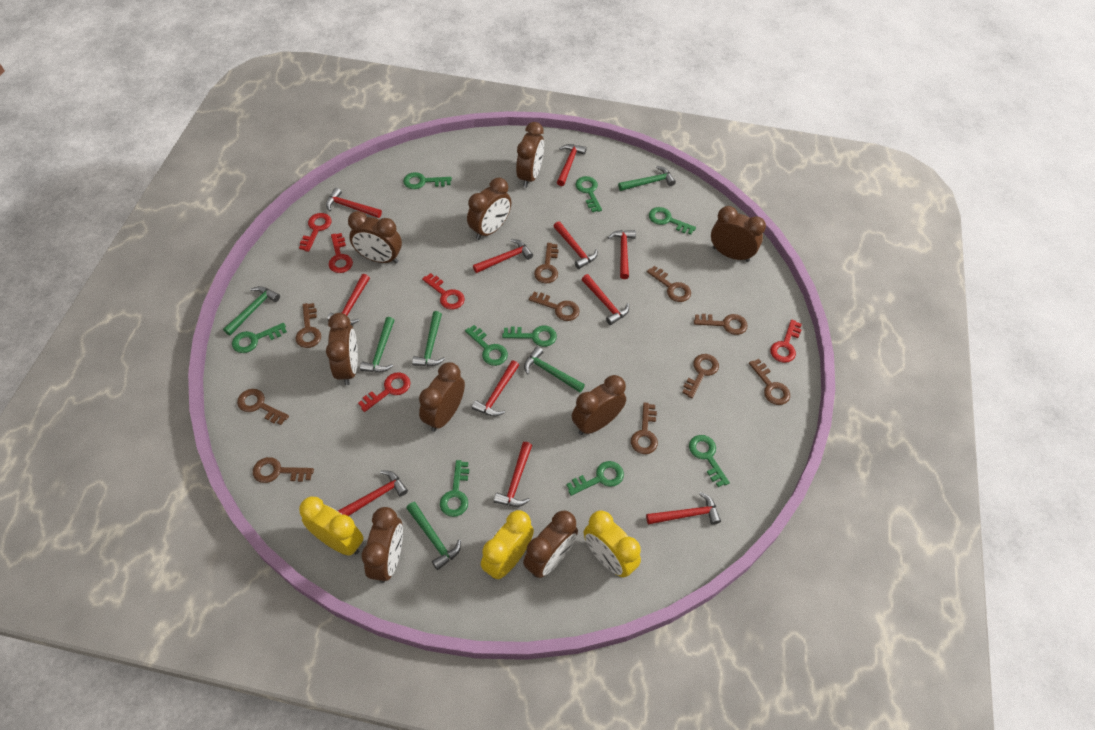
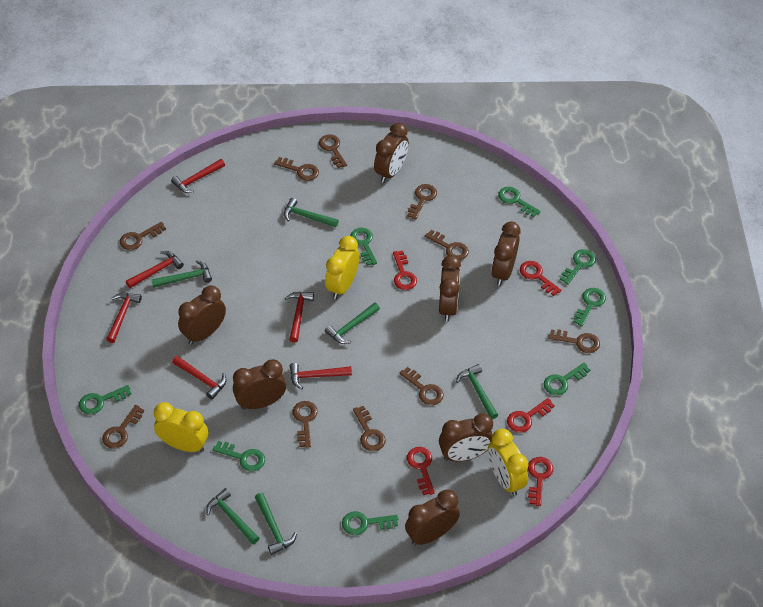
brown clock: 9 -> 7
green key: 9 -> 8
red hammer: 11 -> 6

